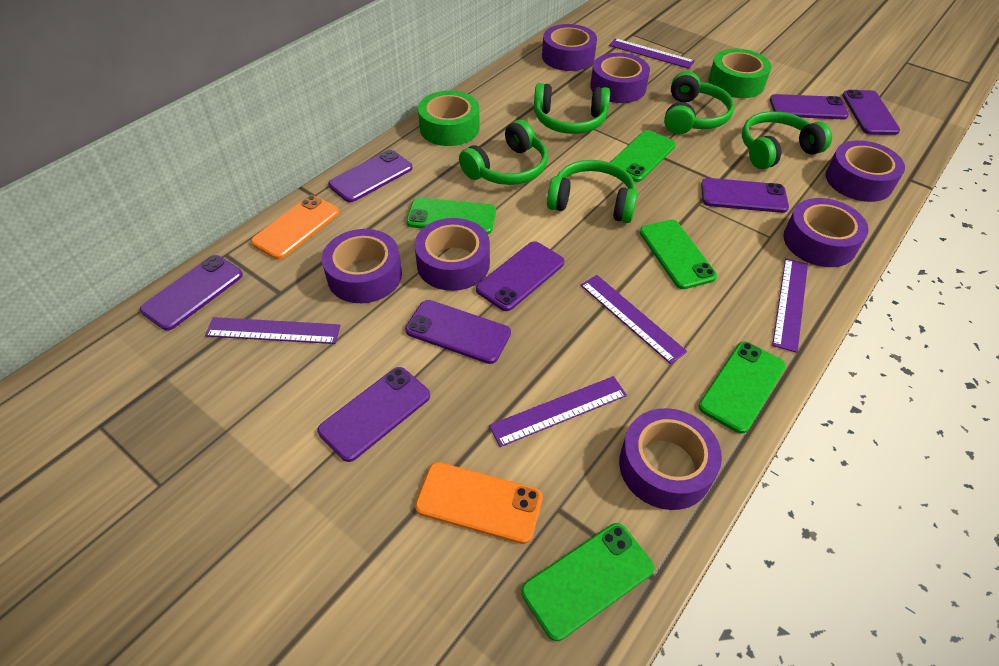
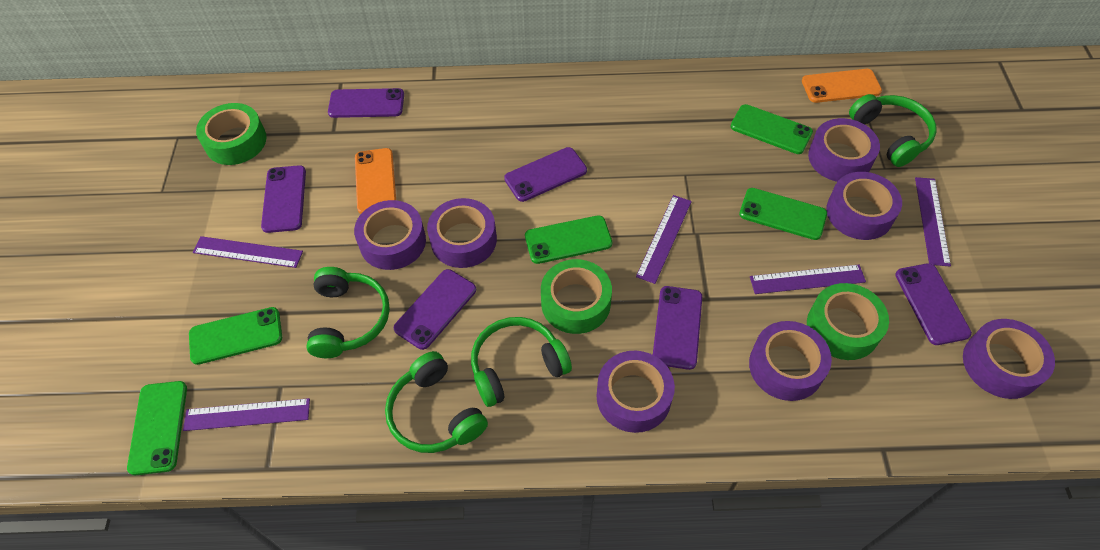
green headphones: 5 -> 4
green tape: 2 -> 3
purple phone: 8 -> 6

